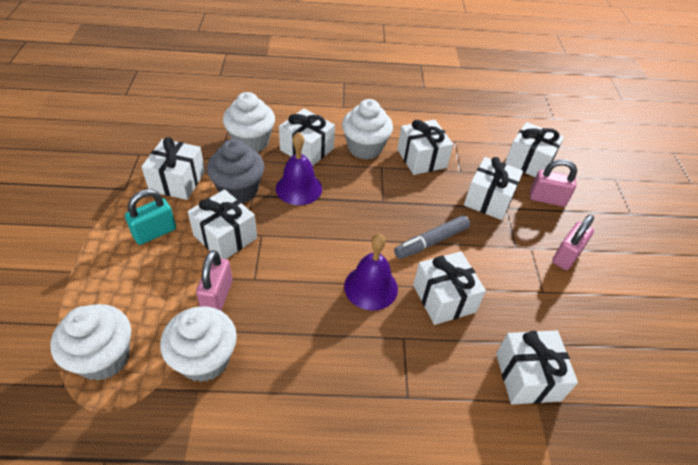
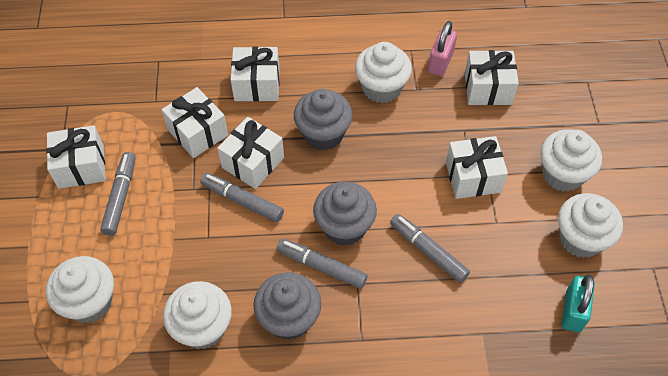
grey cupcake: 1 -> 3
grey marker: 1 -> 4
pink padlock: 3 -> 1
purple bell: 2 -> 0
white cupcake: 4 -> 5
white gift: 8 -> 6

